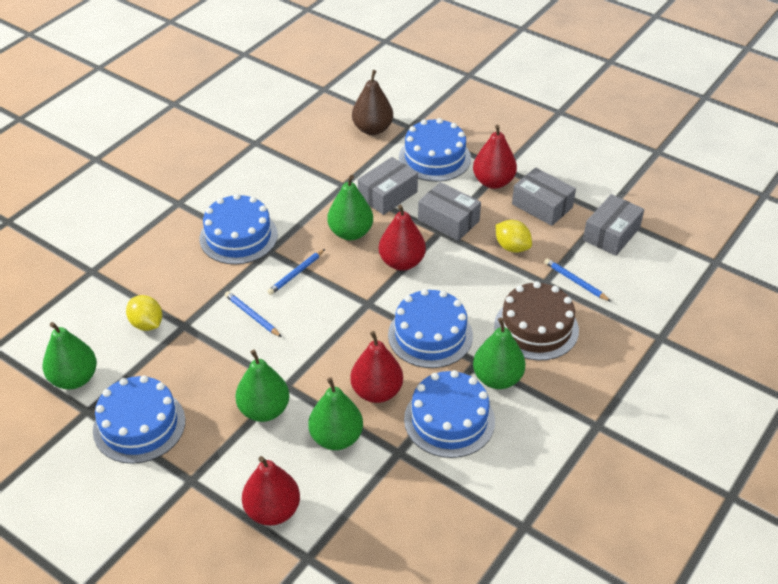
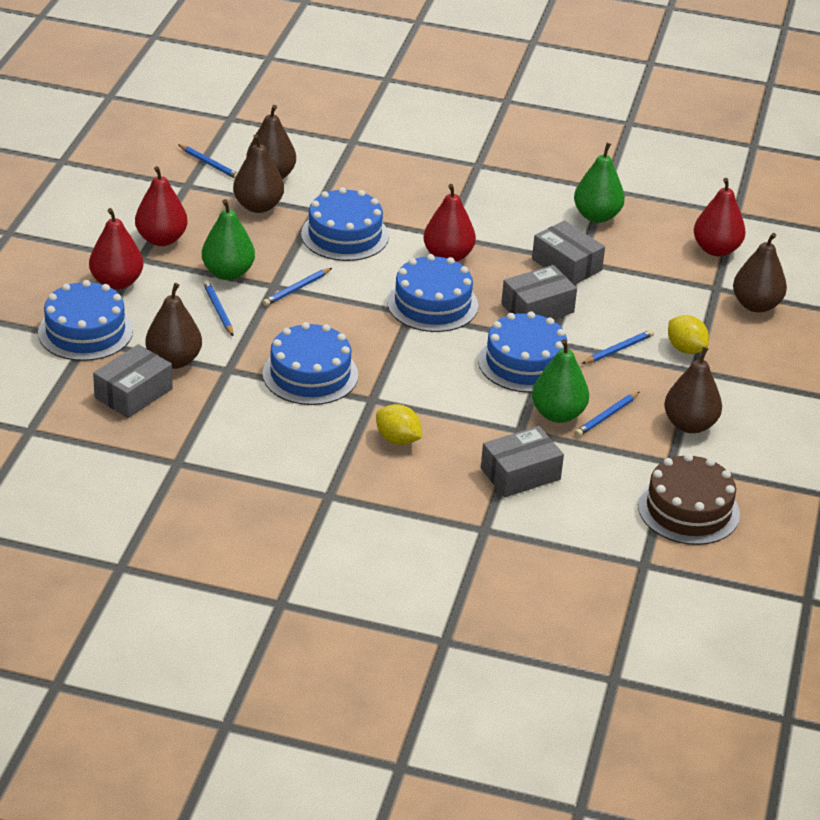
blue pencil: 3 -> 5
brown pear: 1 -> 5
green pear: 5 -> 3

